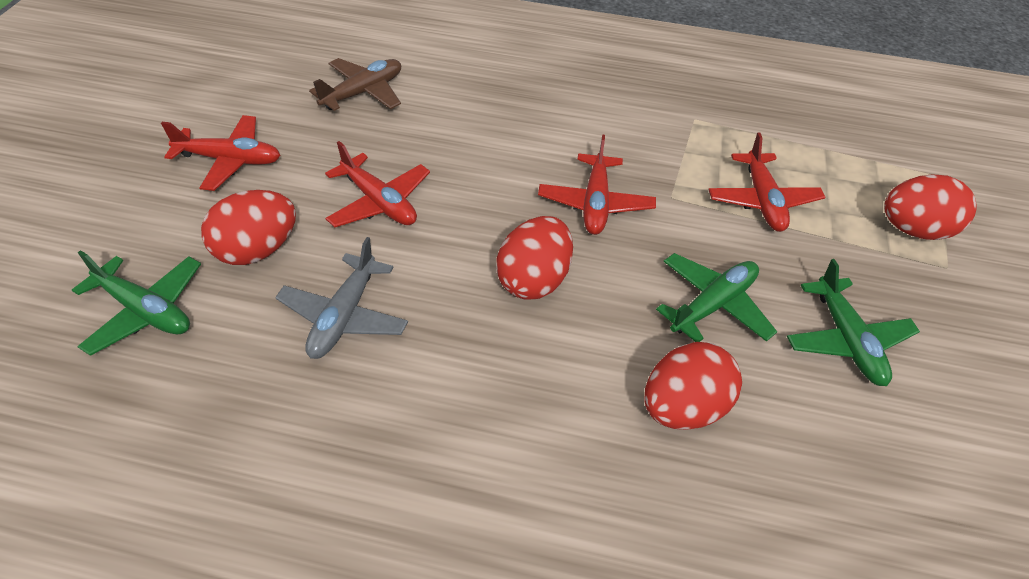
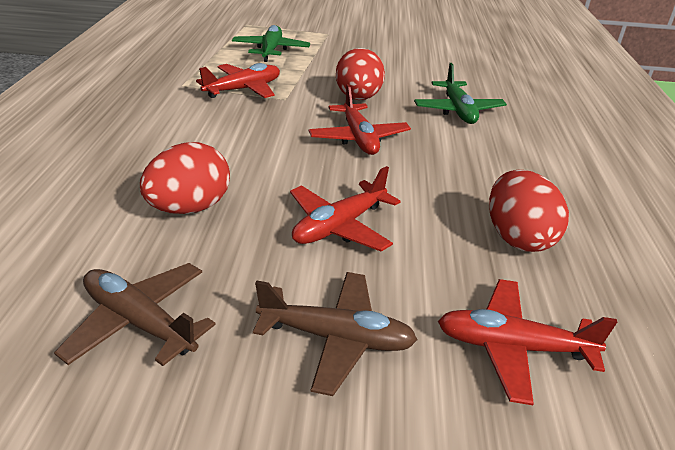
brown plane: 1 -> 2
green plane: 3 -> 2
grey plane: 1 -> 0
red egg: 4 -> 3

